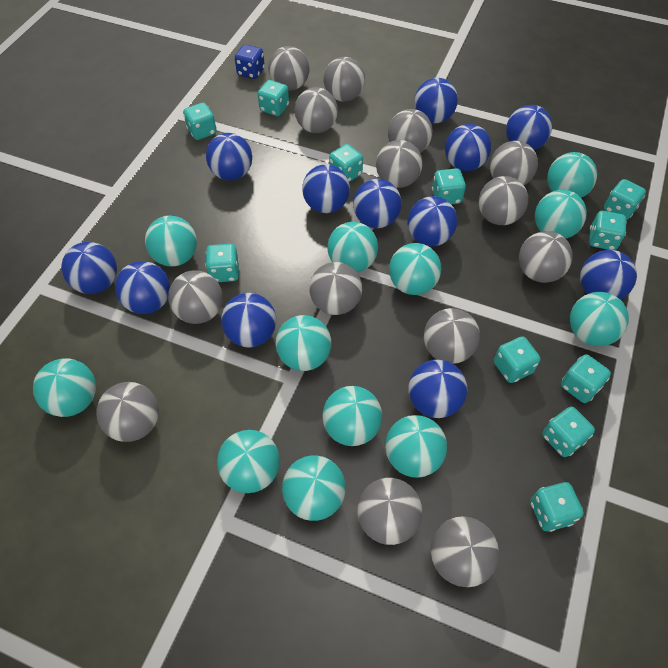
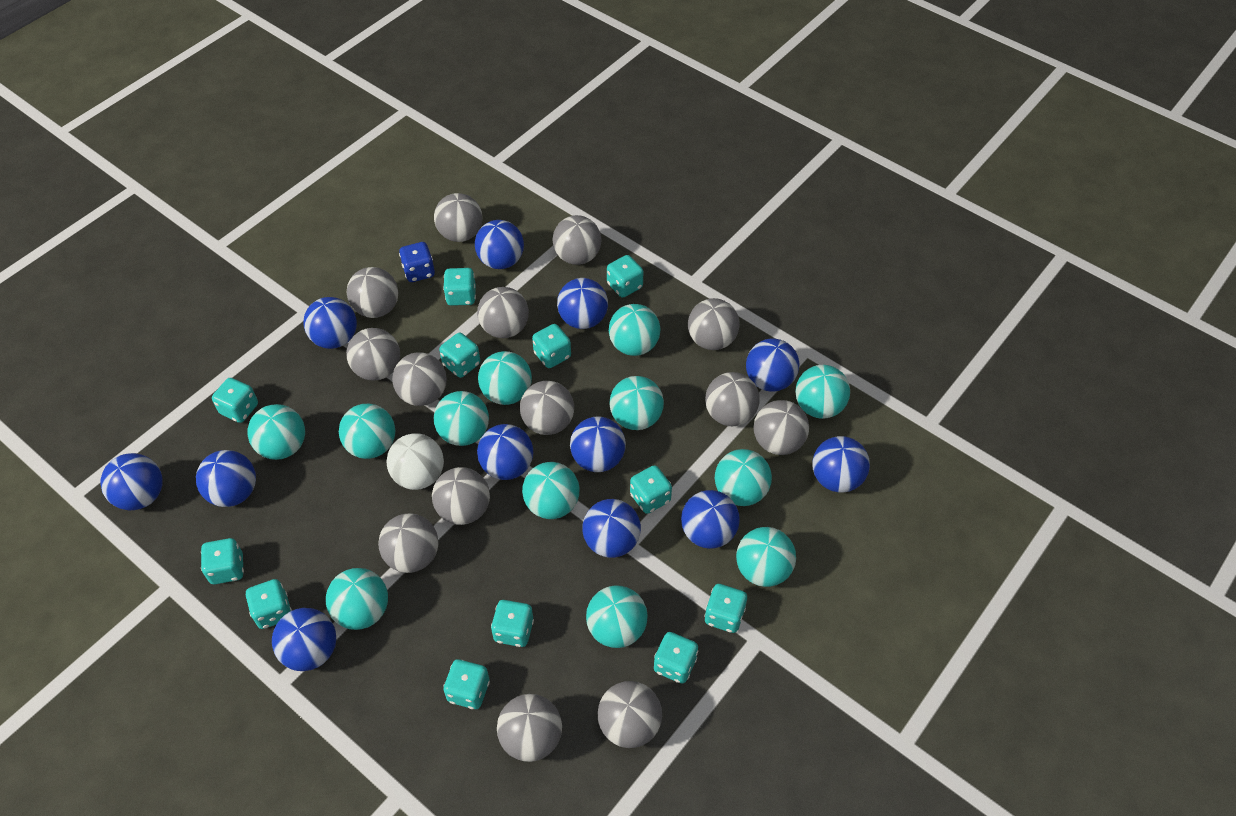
turquoise dice: 11 -> 12
white ball: 0 -> 1

